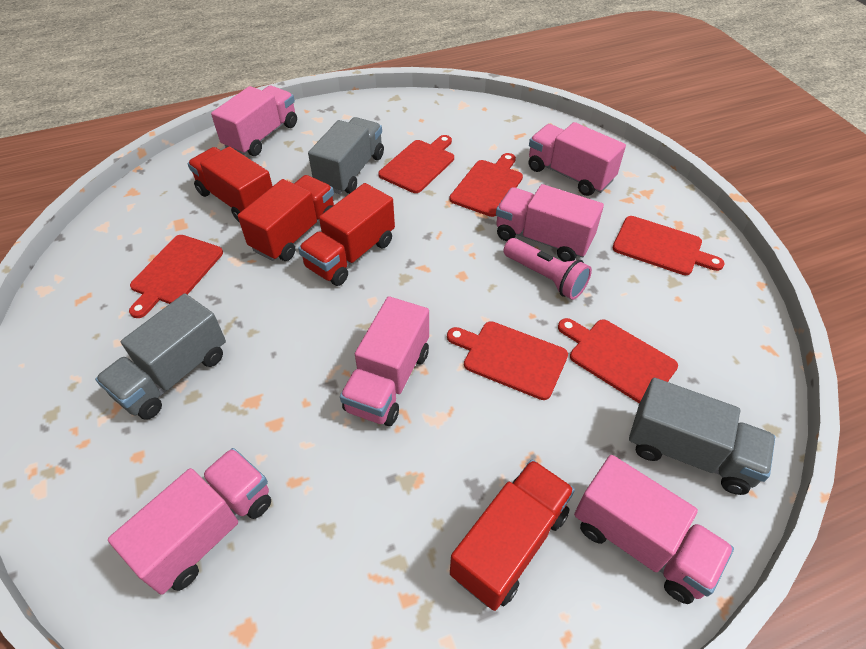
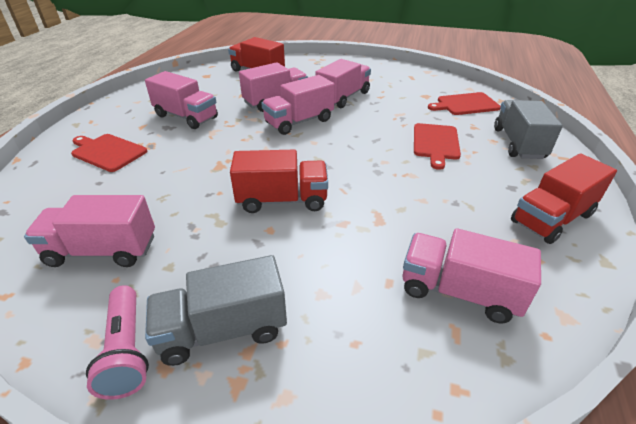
grey truck: 3 -> 2
red cutting board: 6 -> 3
red truck: 4 -> 3

